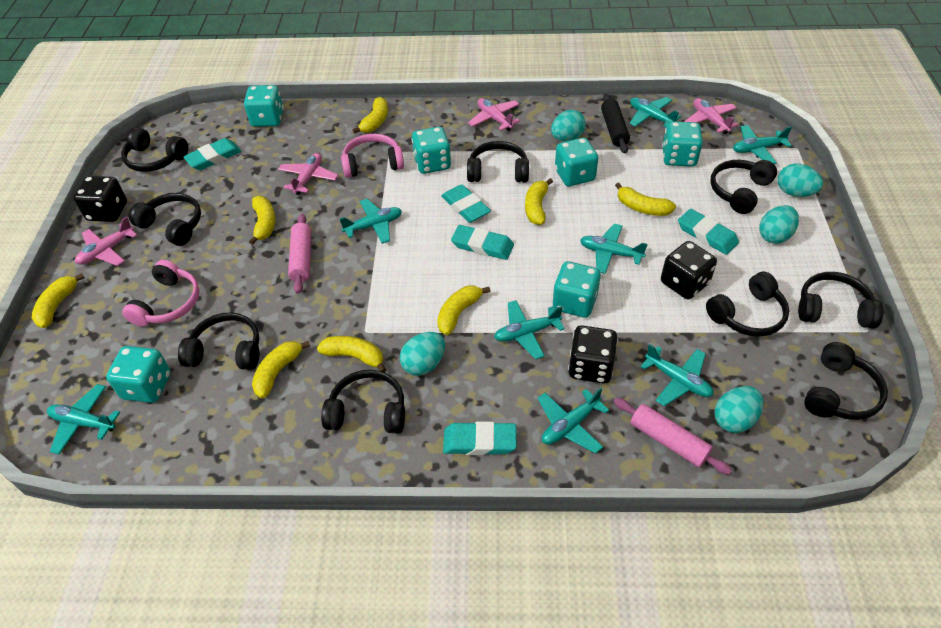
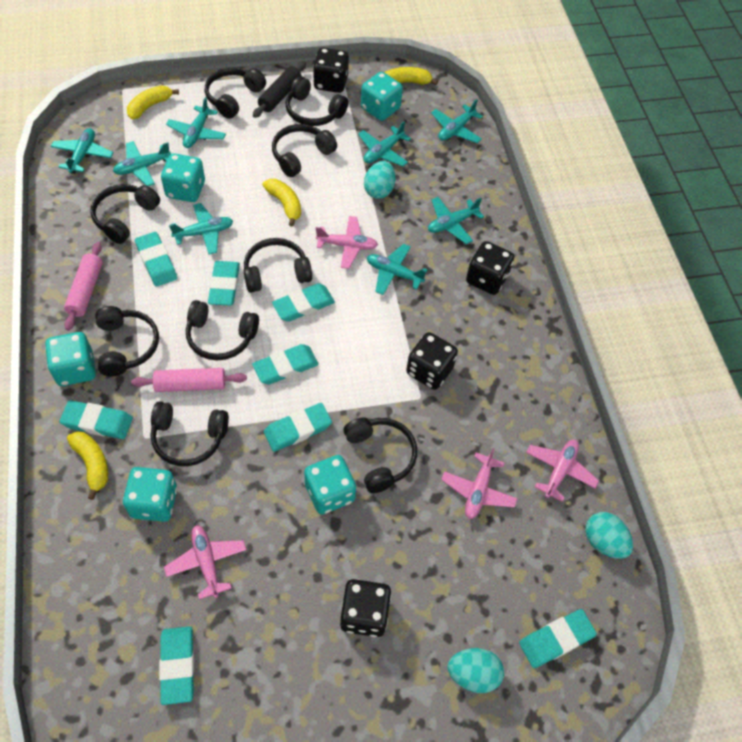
black dice: 3 -> 4
pink headphones: 2 -> 0
turquoise dice: 6 -> 5
turquoise egg: 5 -> 3
turquoise eraser: 5 -> 8
yellow banana: 8 -> 4

